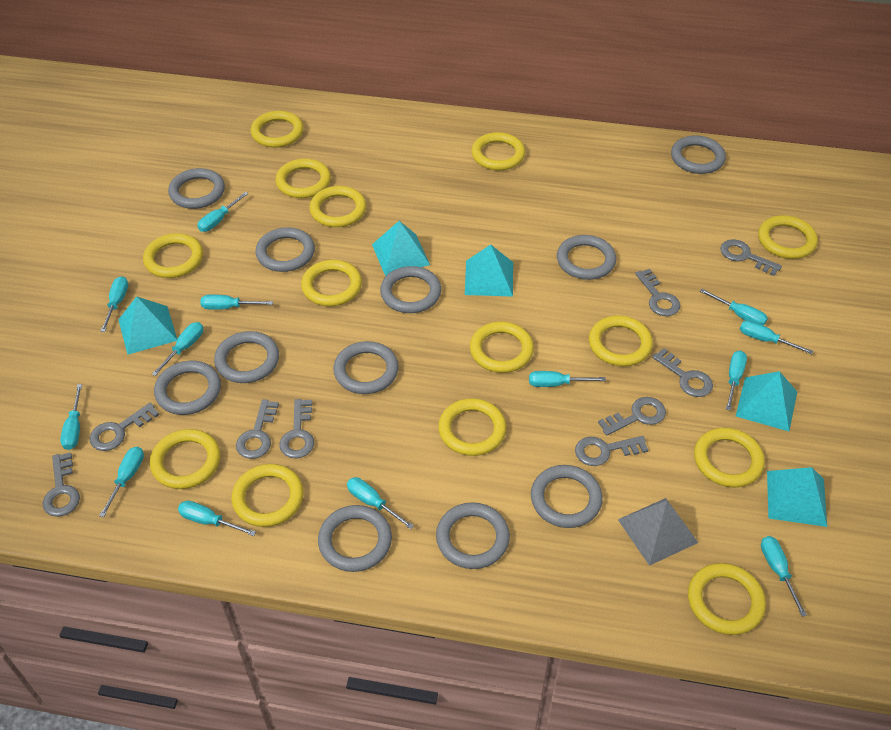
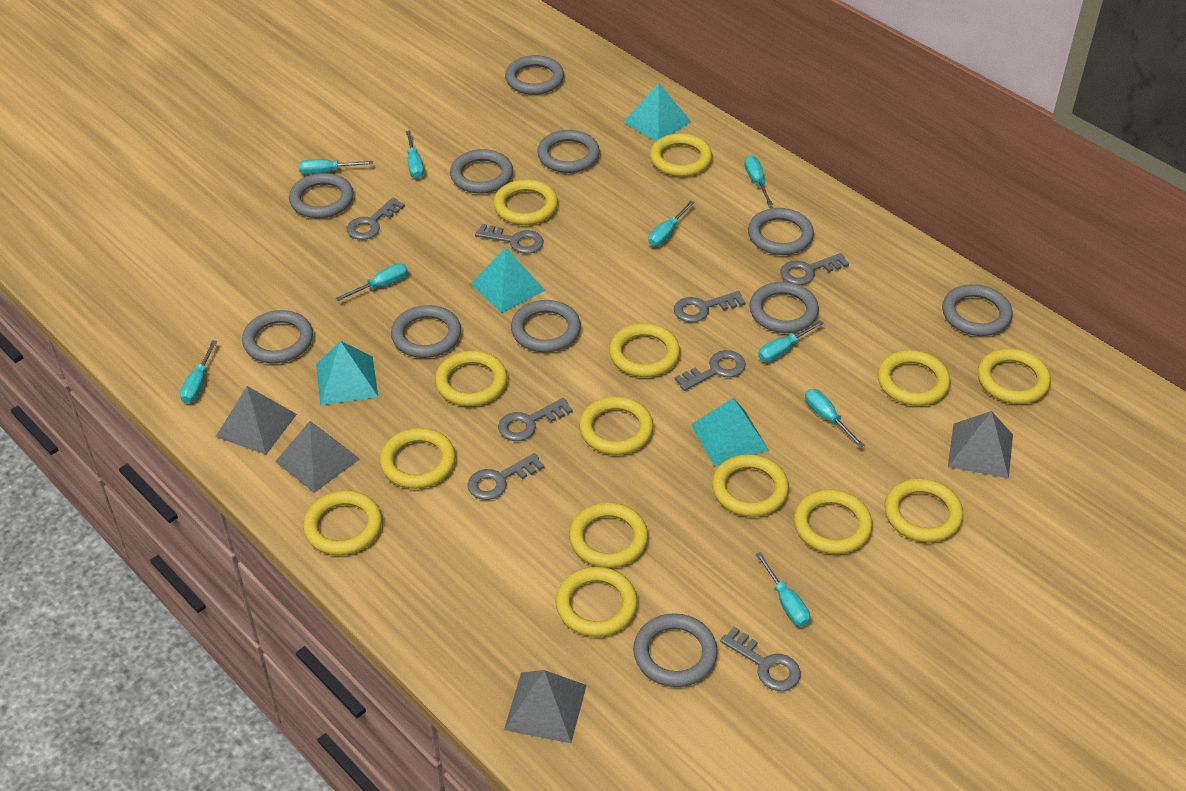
grey key: 9 -> 8
grey pyramid: 1 -> 4
turquoise pyramid: 5 -> 4
turquoise screwdriver: 13 -> 9

